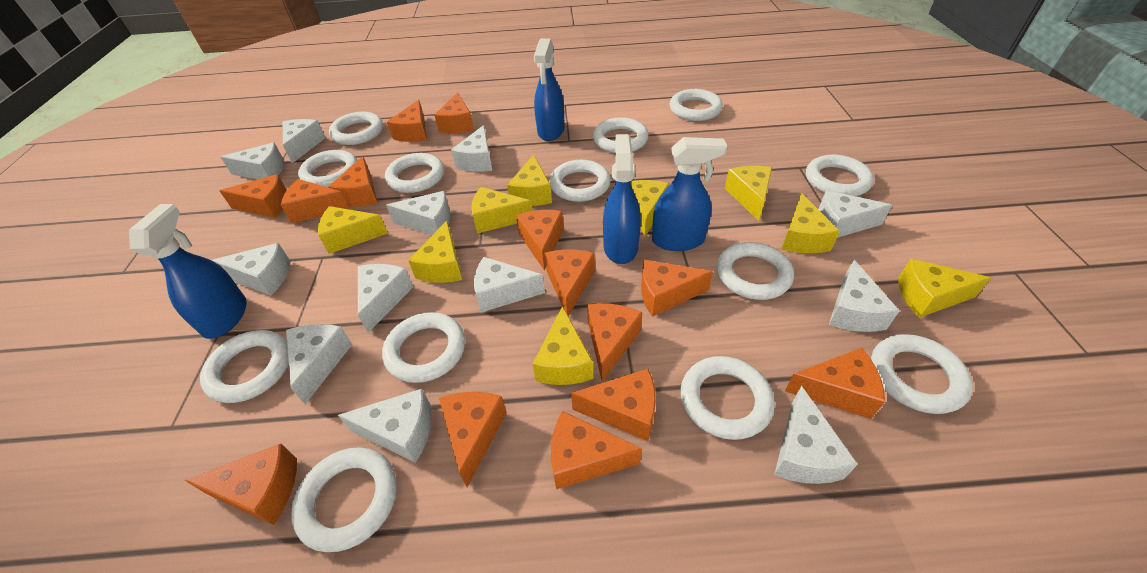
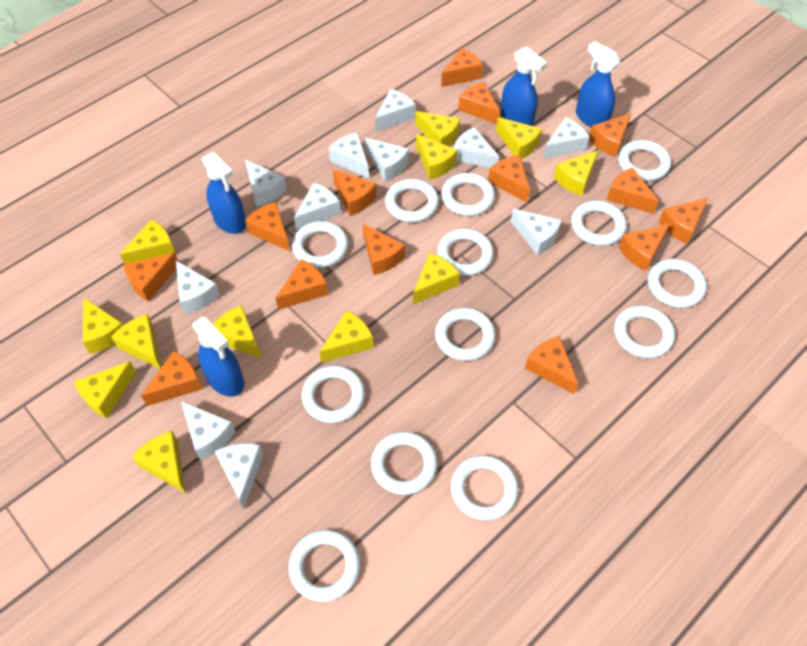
white cheese: 12 -> 11
yellow cheese: 9 -> 12

